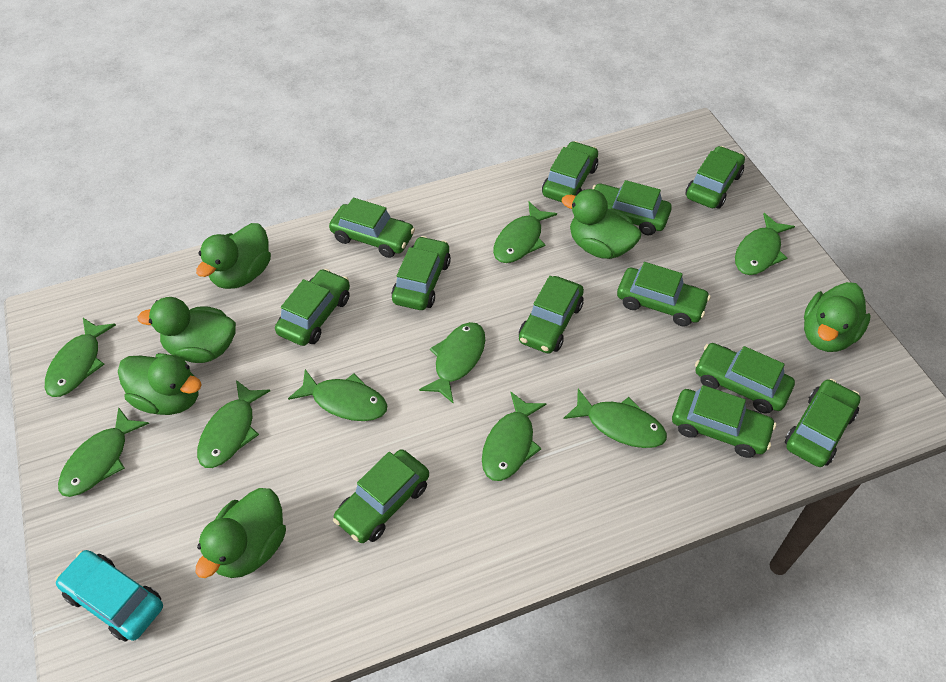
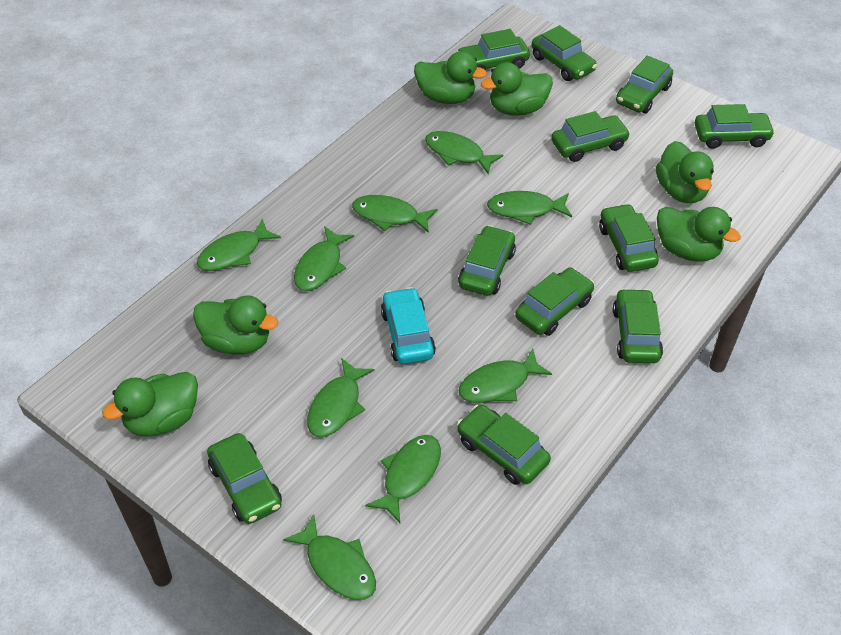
green car: 12 -> 11

